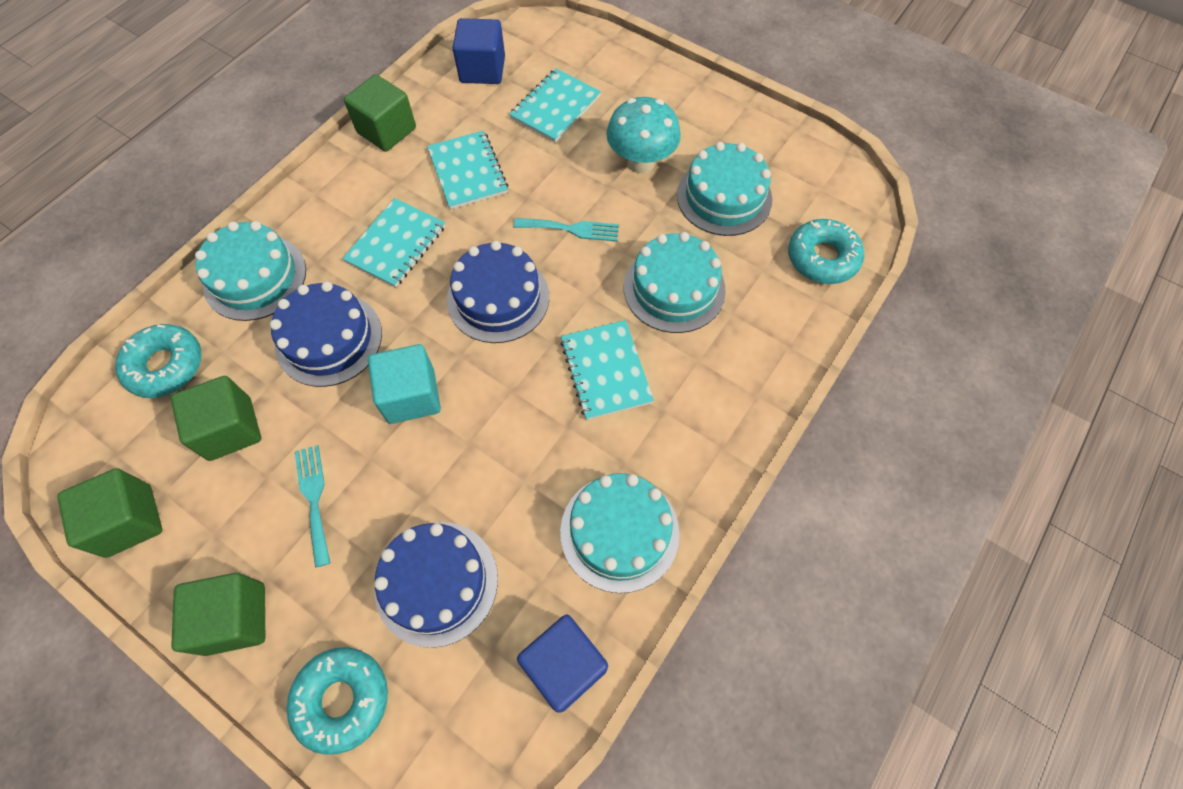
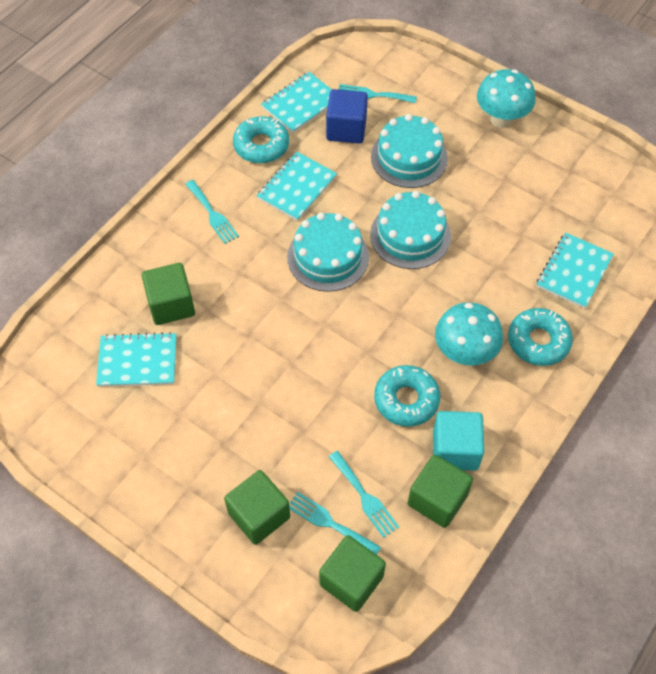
blue cake: 3 -> 0
blue cube: 2 -> 1
turquoise cake: 4 -> 3
turquoise fork: 2 -> 4
turquoise mushroom: 1 -> 2

